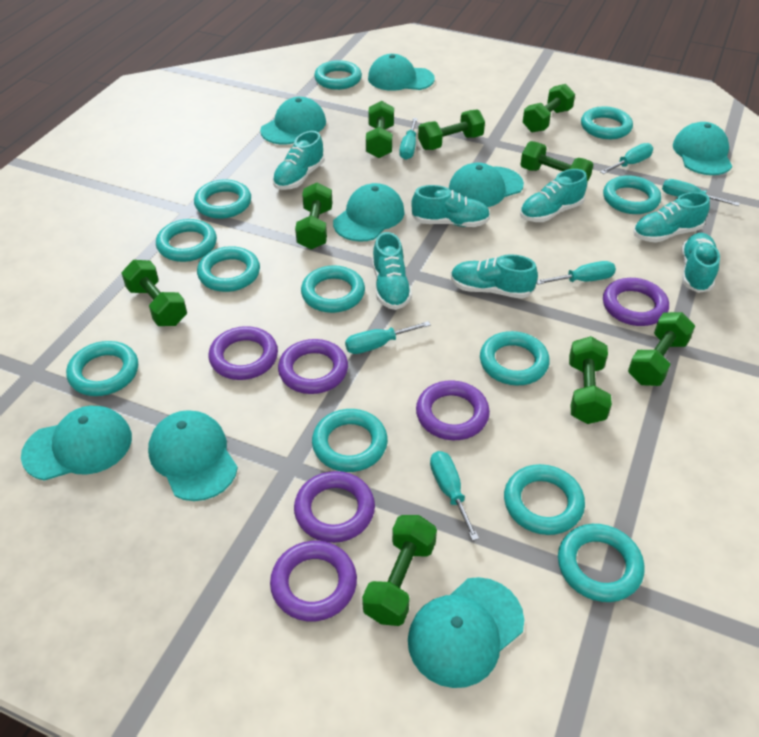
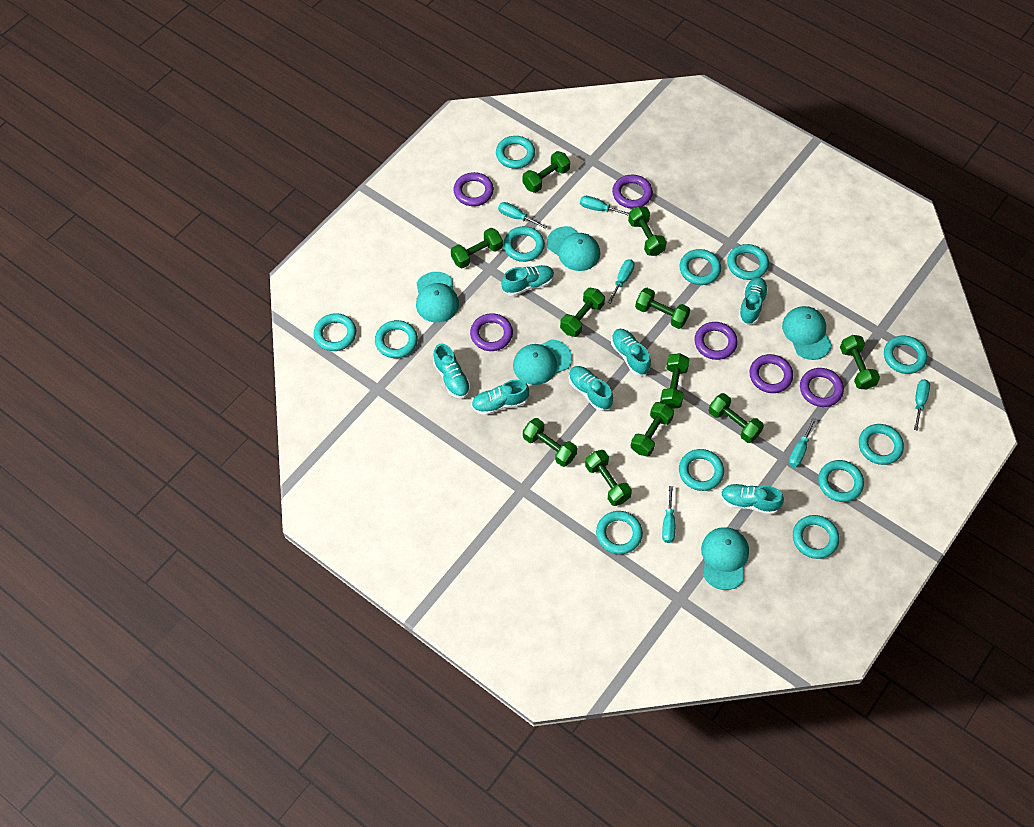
green dumbbell: 9 -> 11
turquoise cap: 8 -> 5

